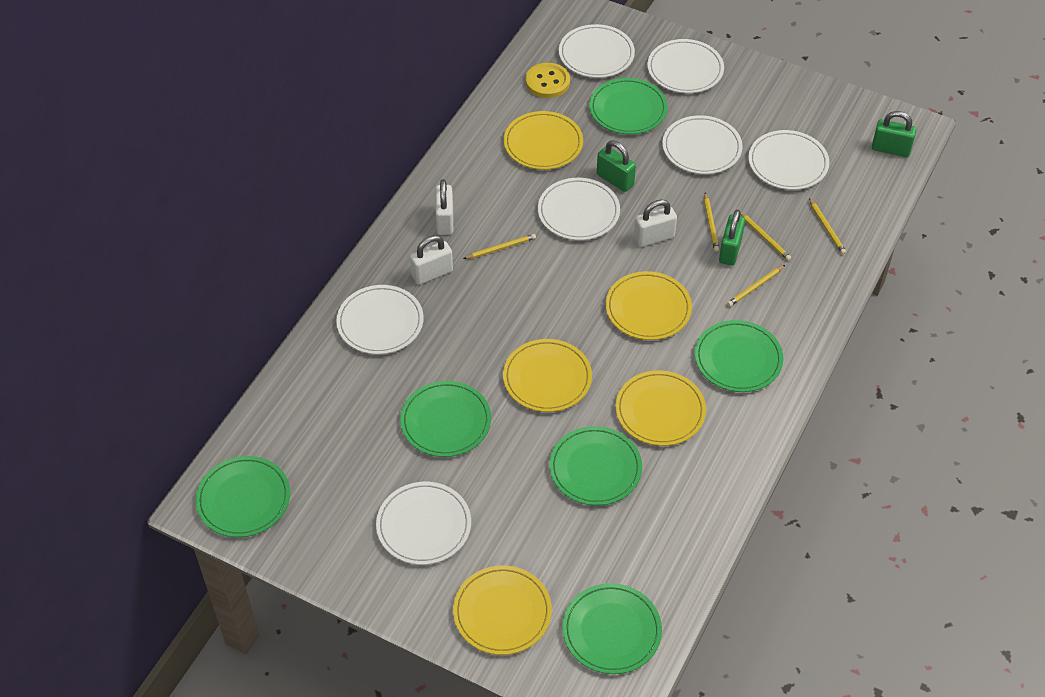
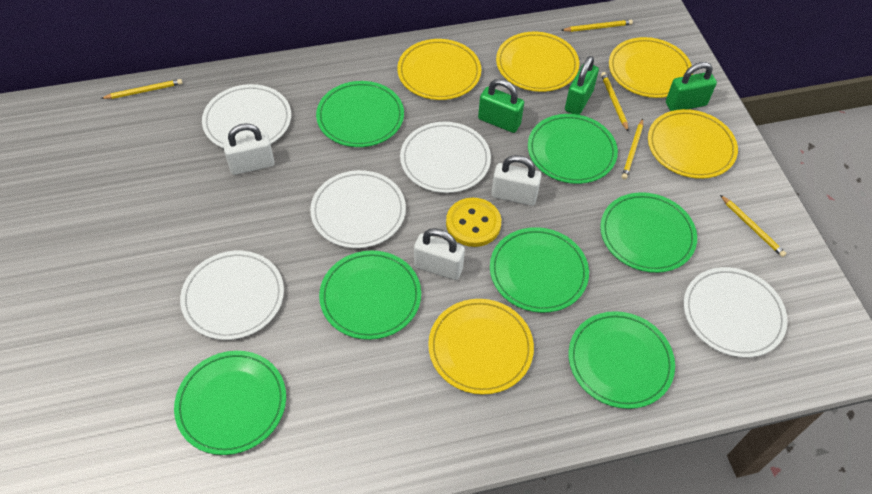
green plate: 6 -> 7
white plate: 7 -> 5

